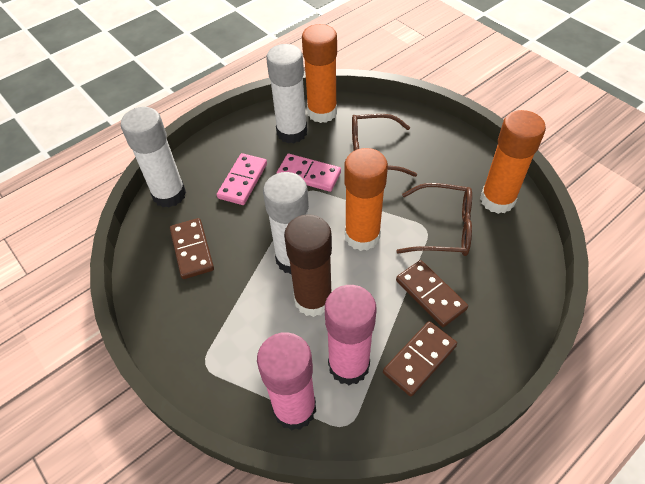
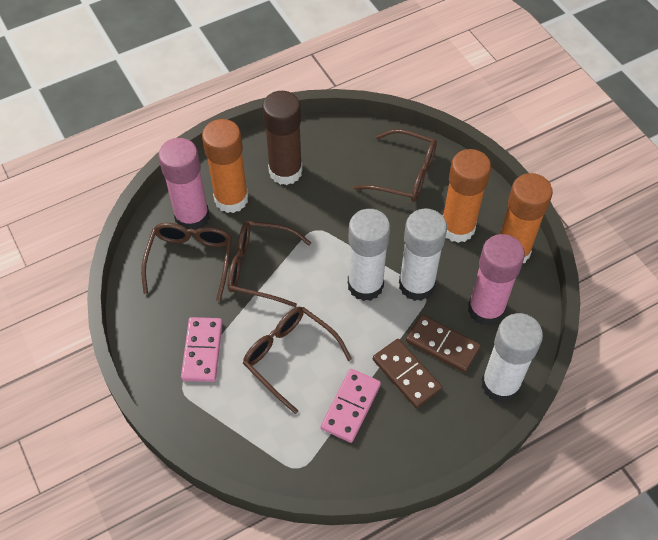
brown domino: 3 -> 2
brown glasses: 2 -> 4

